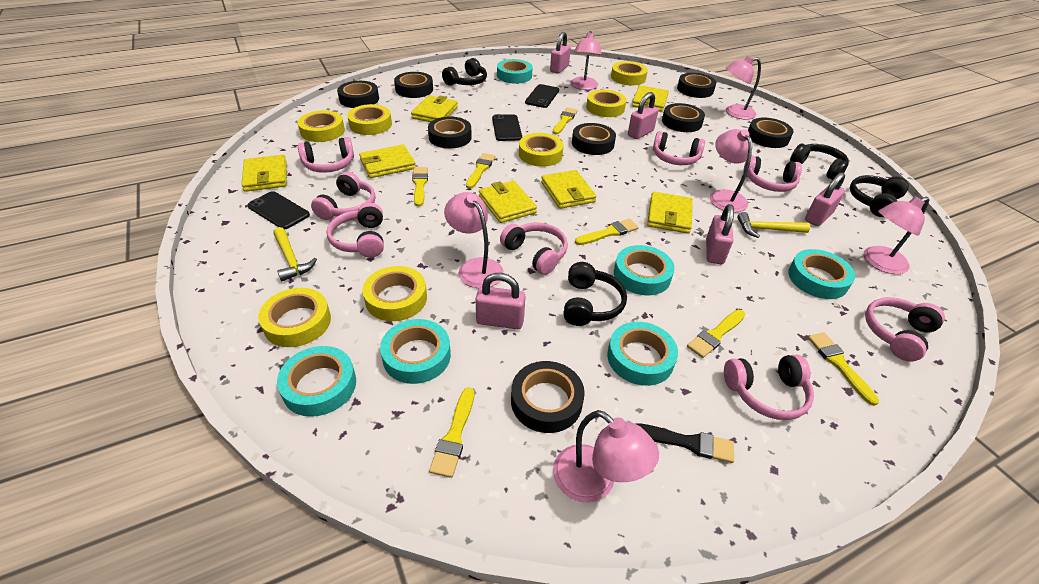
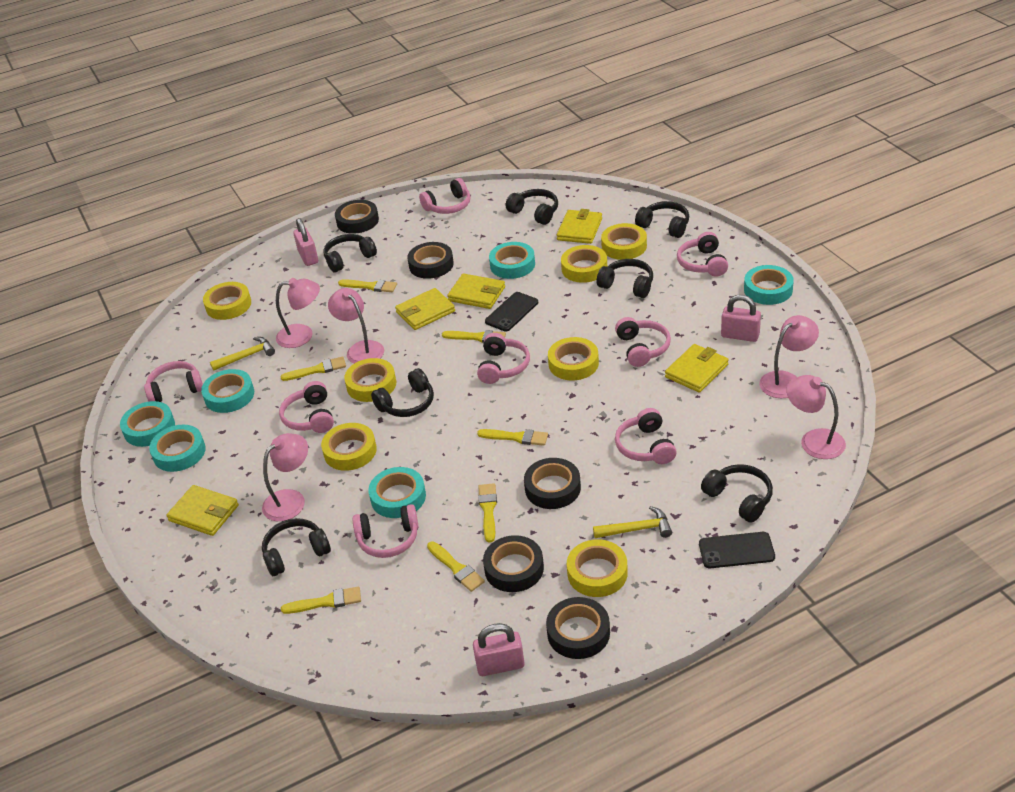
black brush: 1 -> 0
black headphones: 4 -> 7
black phone: 3 -> 2
black tape: 8 -> 5
pink lamp: 6 -> 5
pink padlock: 5 -> 3
yellow wallet: 7 -> 5

